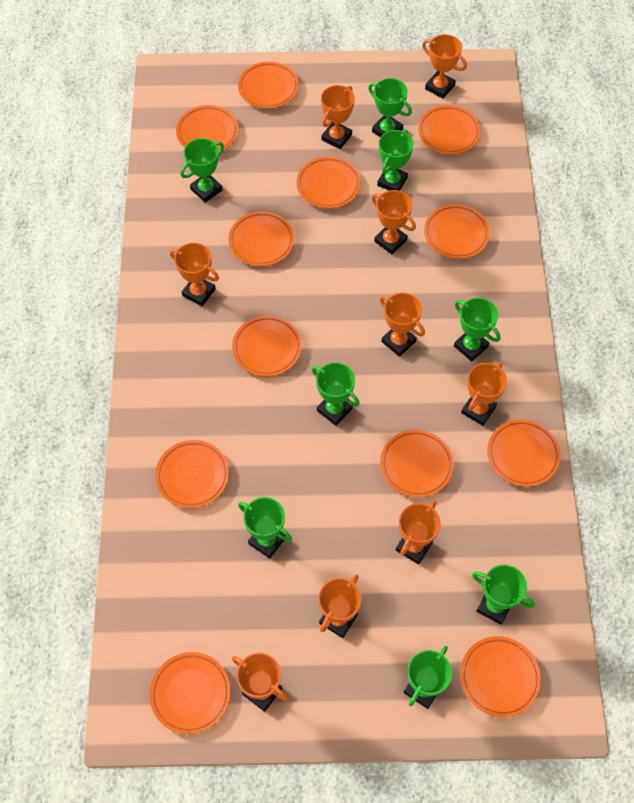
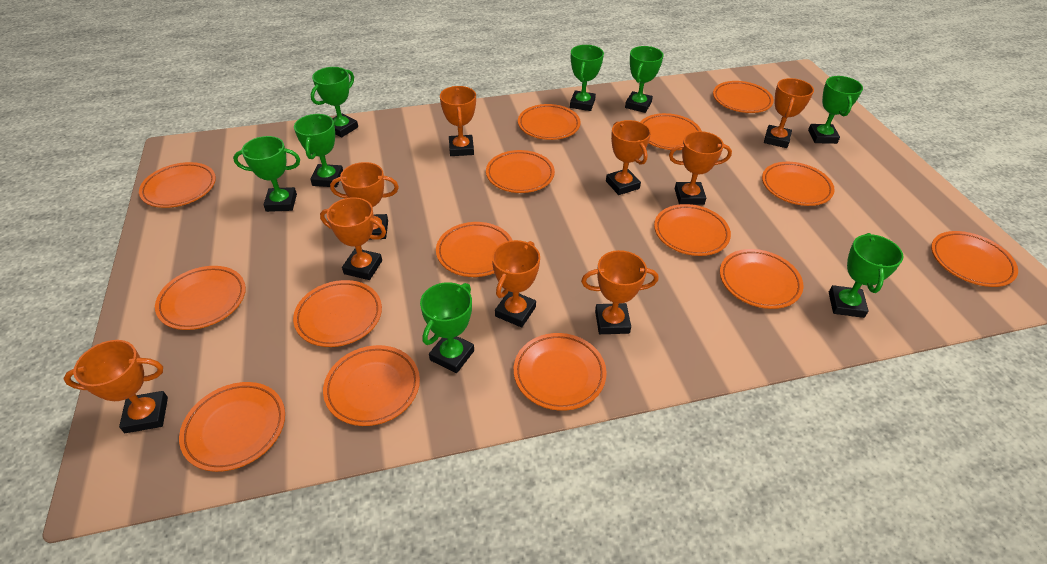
orange plate: 12 -> 15

